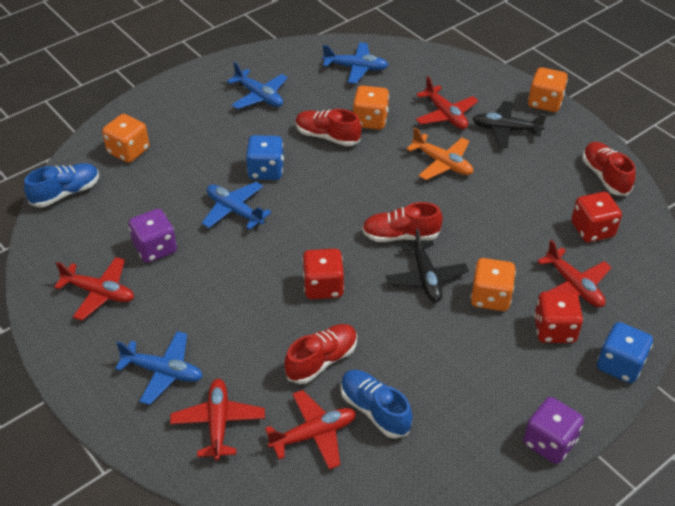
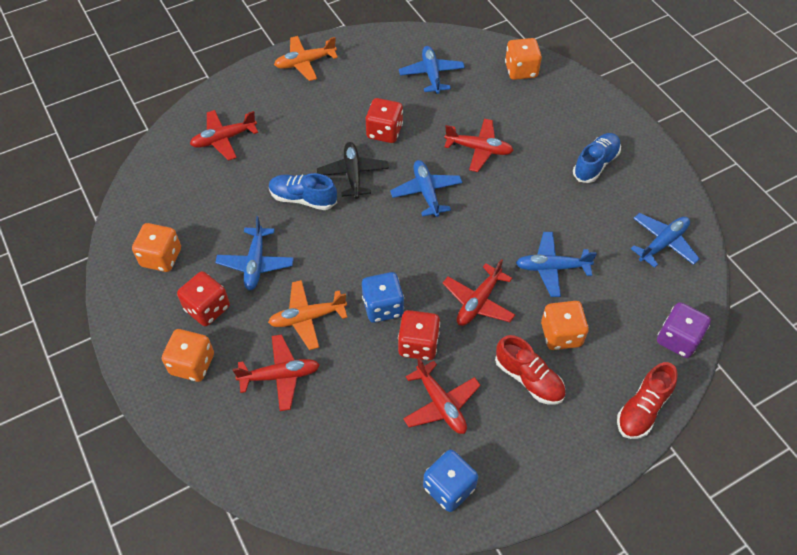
black plane: 2 -> 1
blue plane: 4 -> 5
orange plane: 1 -> 2
purple dice: 2 -> 1
red shoe: 4 -> 2

